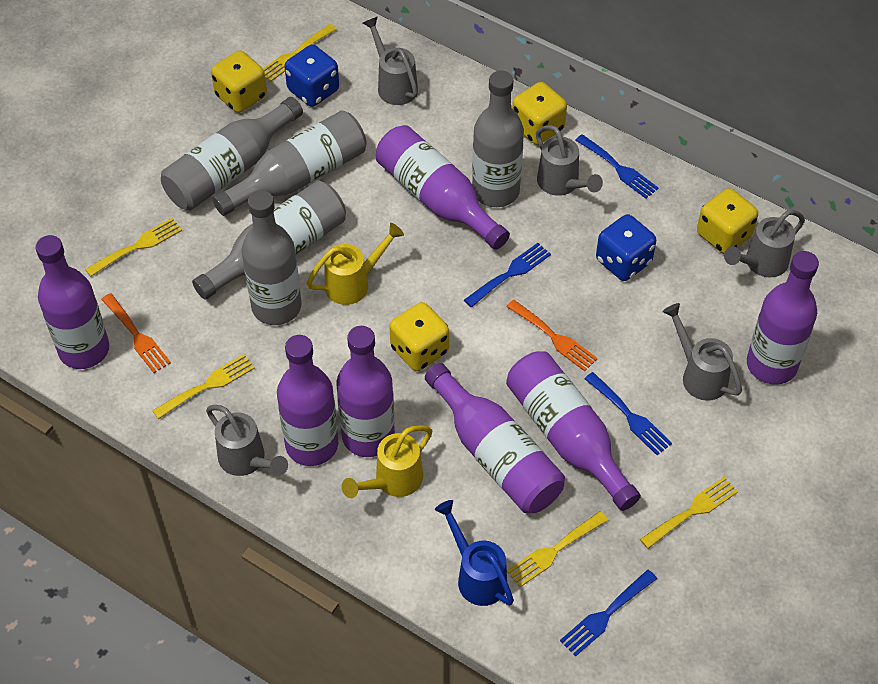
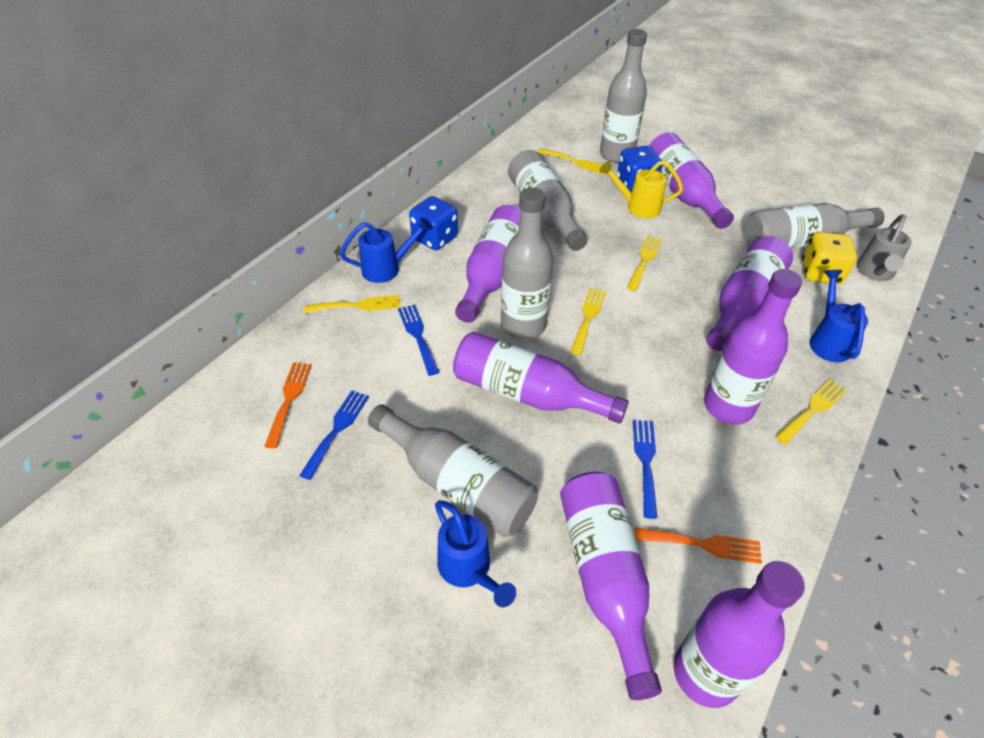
blue fork: 4 -> 3
blue watering can: 1 -> 3
grey watering can: 5 -> 1
yellow dice: 4 -> 1
yellow watering can: 2 -> 1

